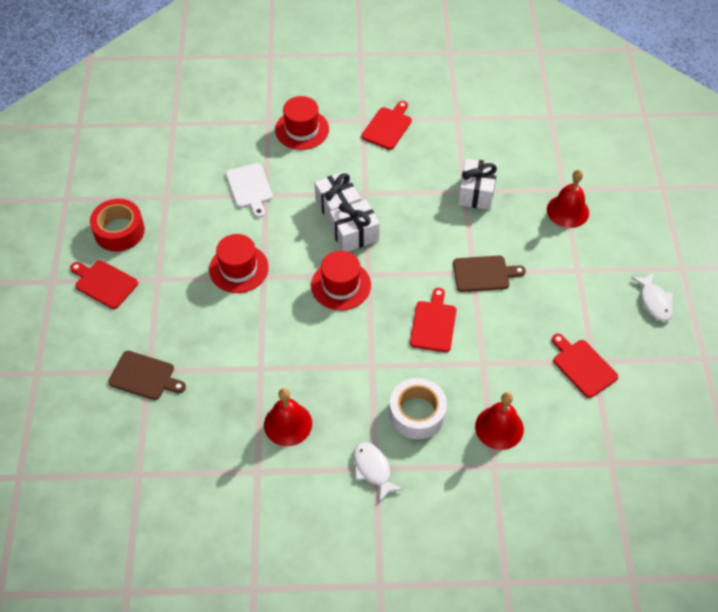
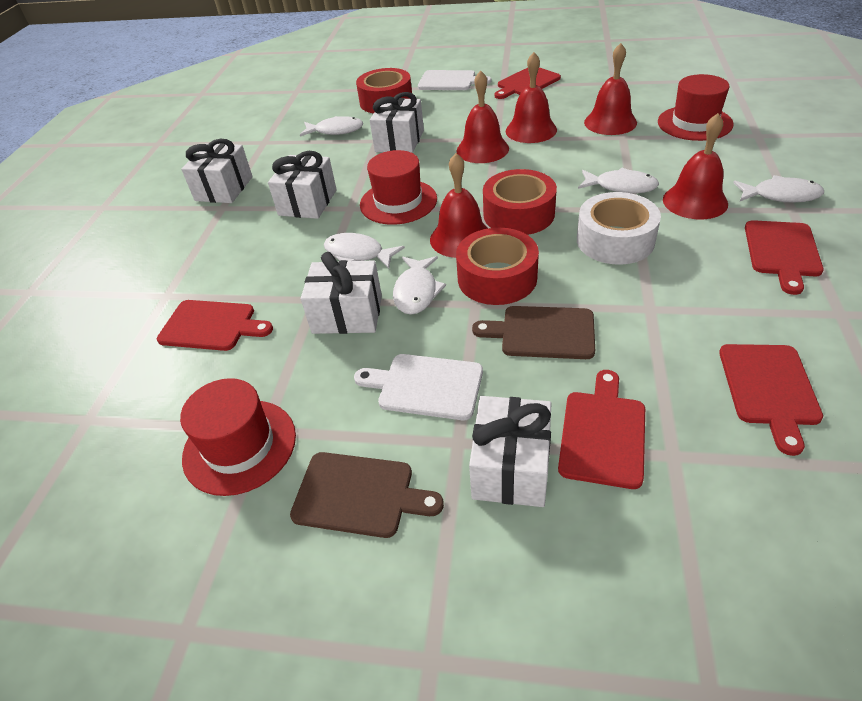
red bell: 3 -> 5
red cutting board: 4 -> 5
red tape: 1 -> 3
white cutting board: 1 -> 2
white fish: 2 -> 5
white gift: 3 -> 5

